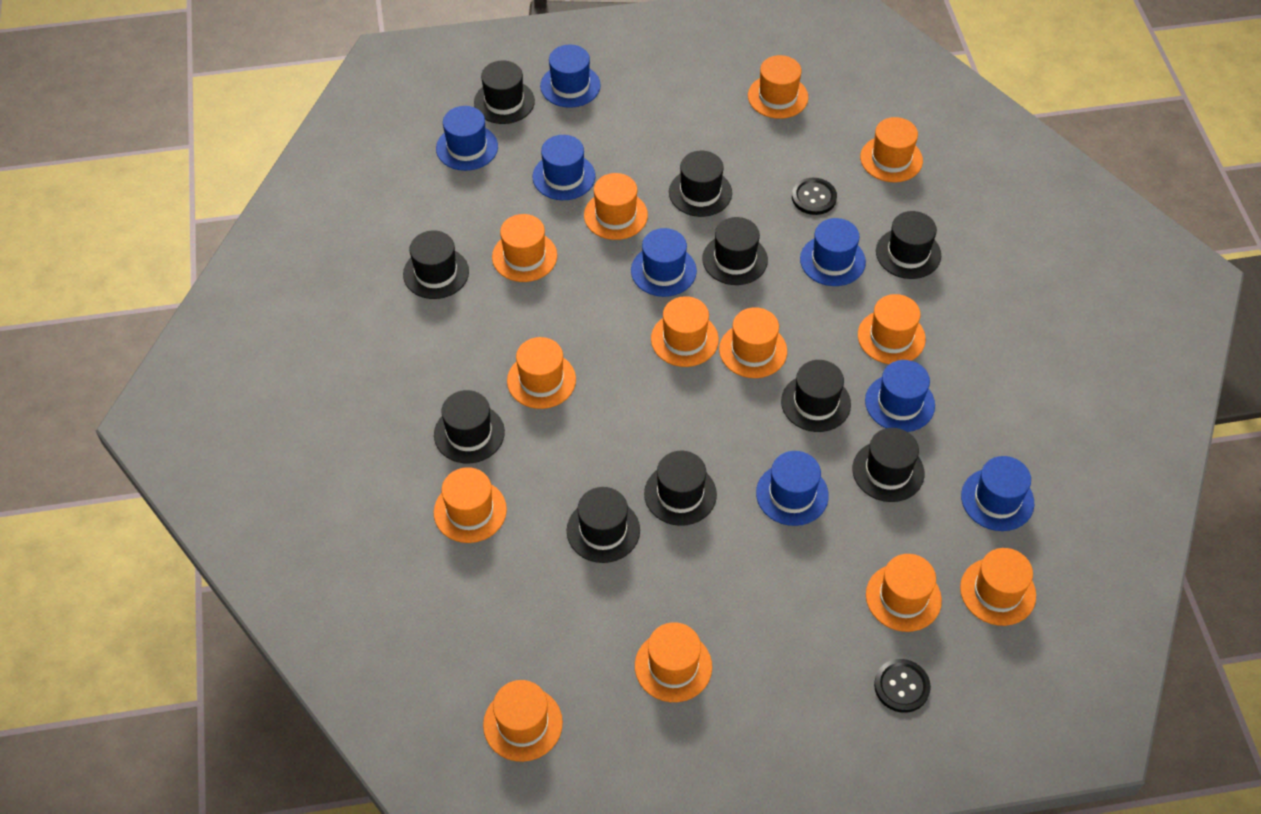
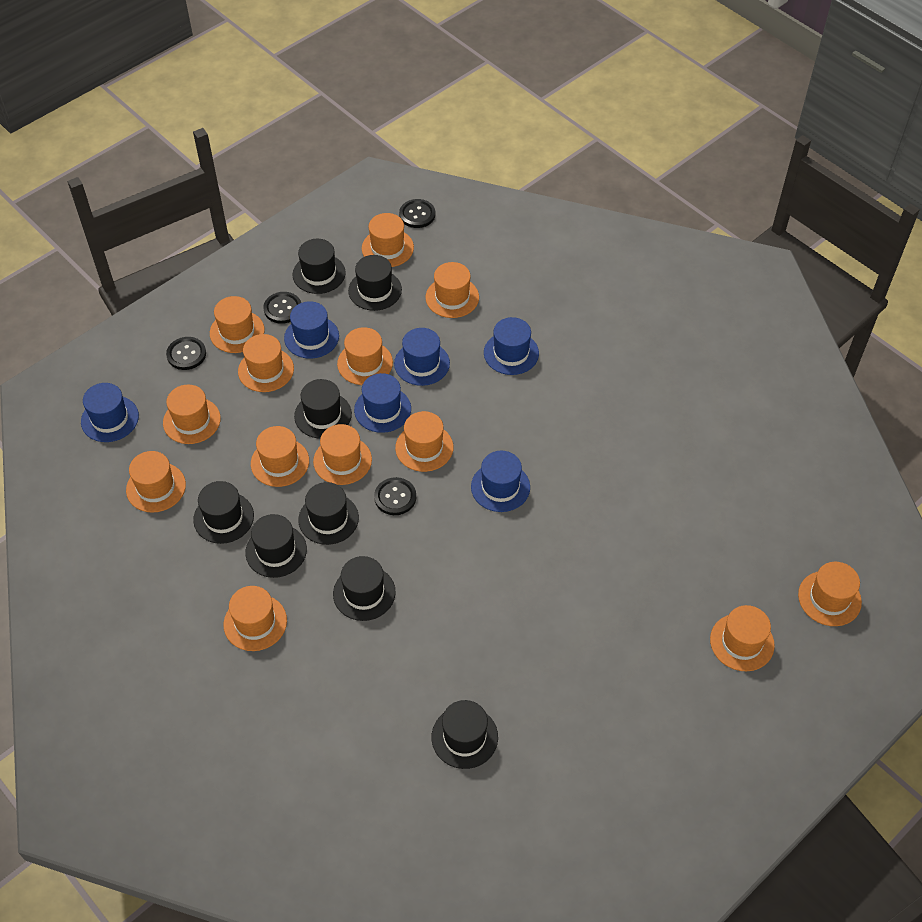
black button: 2 -> 4
black hat: 10 -> 8
blue hat: 8 -> 6

